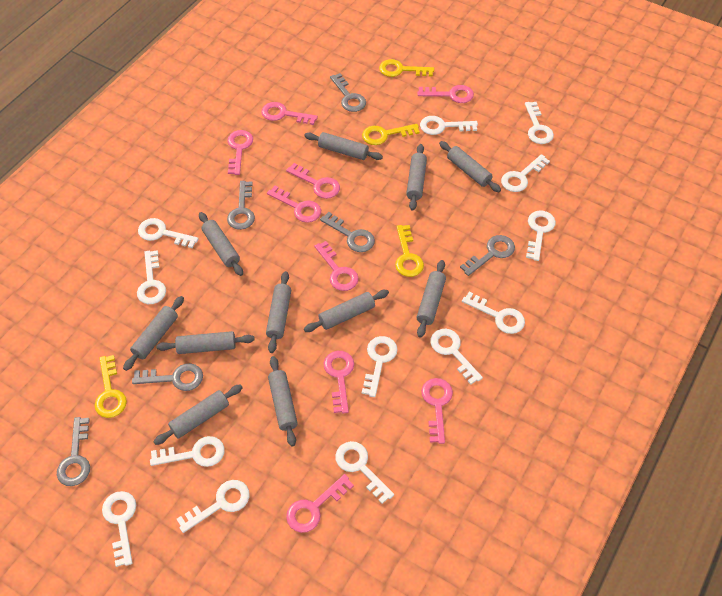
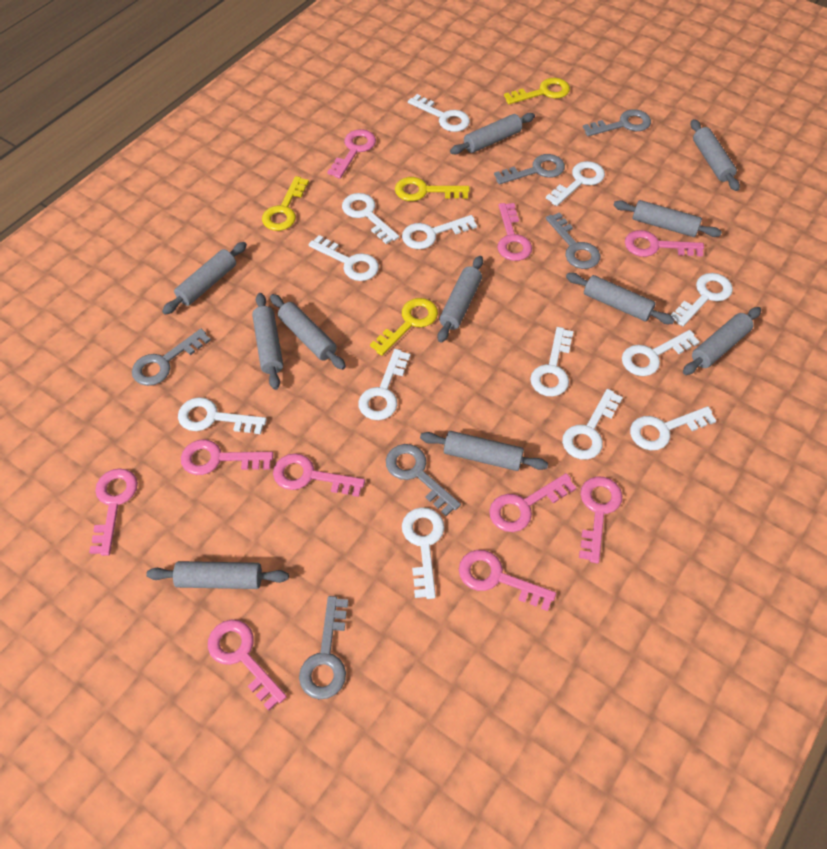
pink key: 9 -> 10

